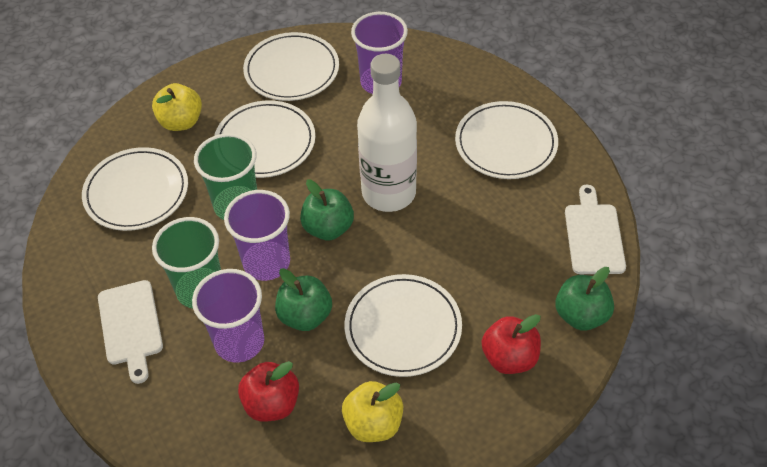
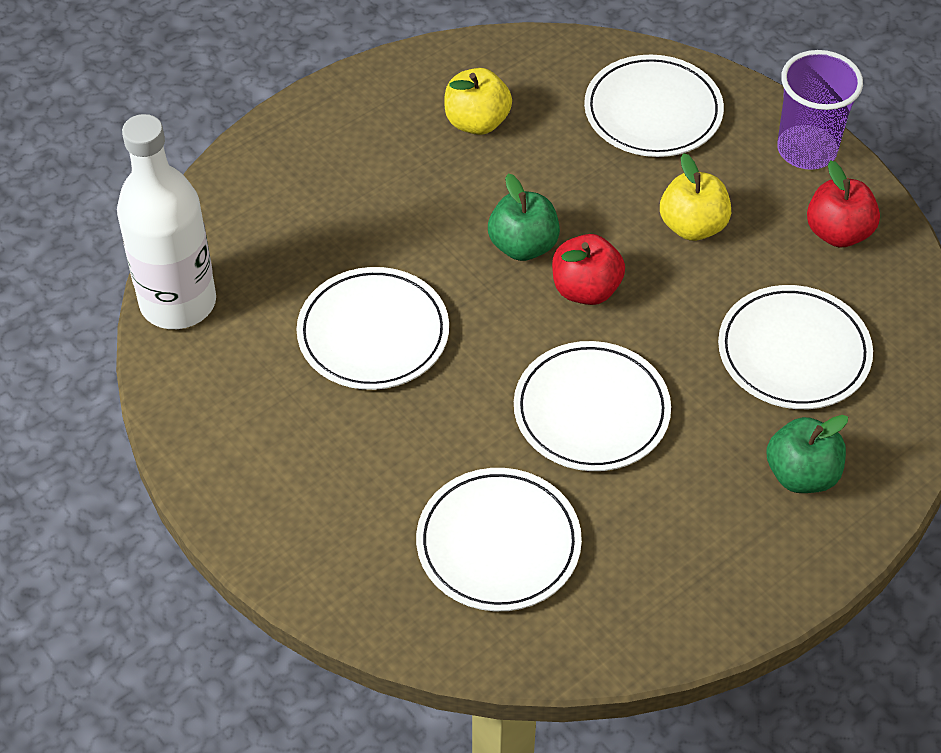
green apple: 3 -> 2
green cup: 2 -> 0
purple cup: 3 -> 1
white cutting board: 2 -> 0

